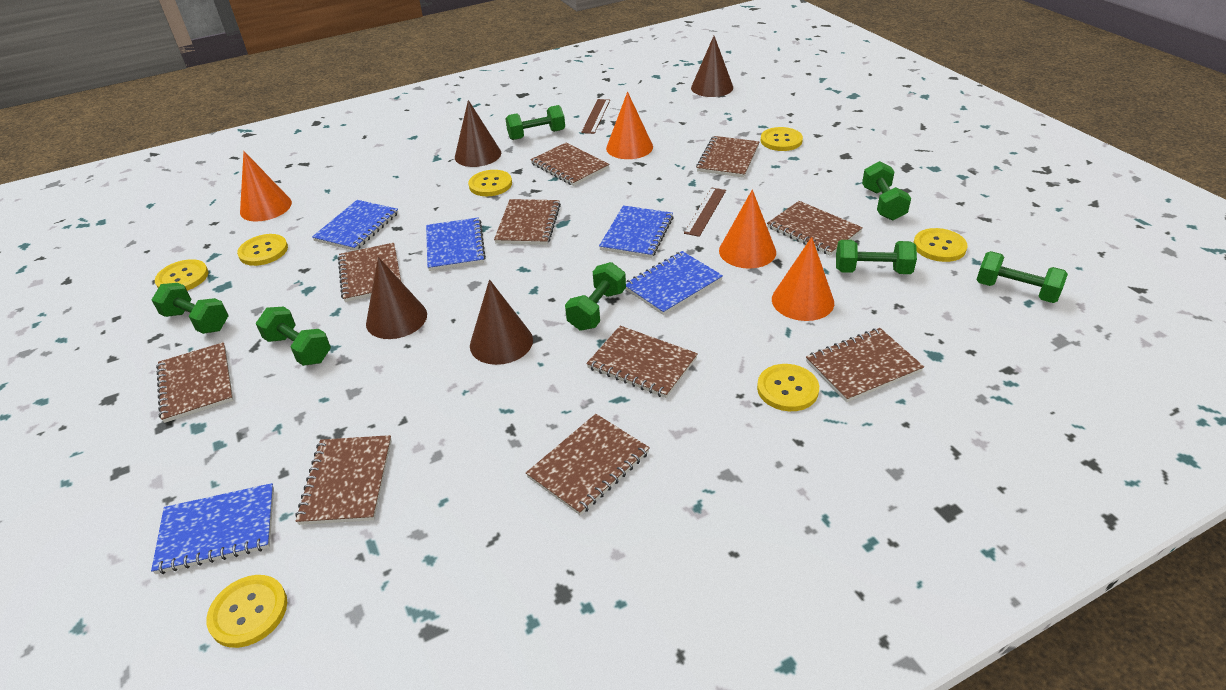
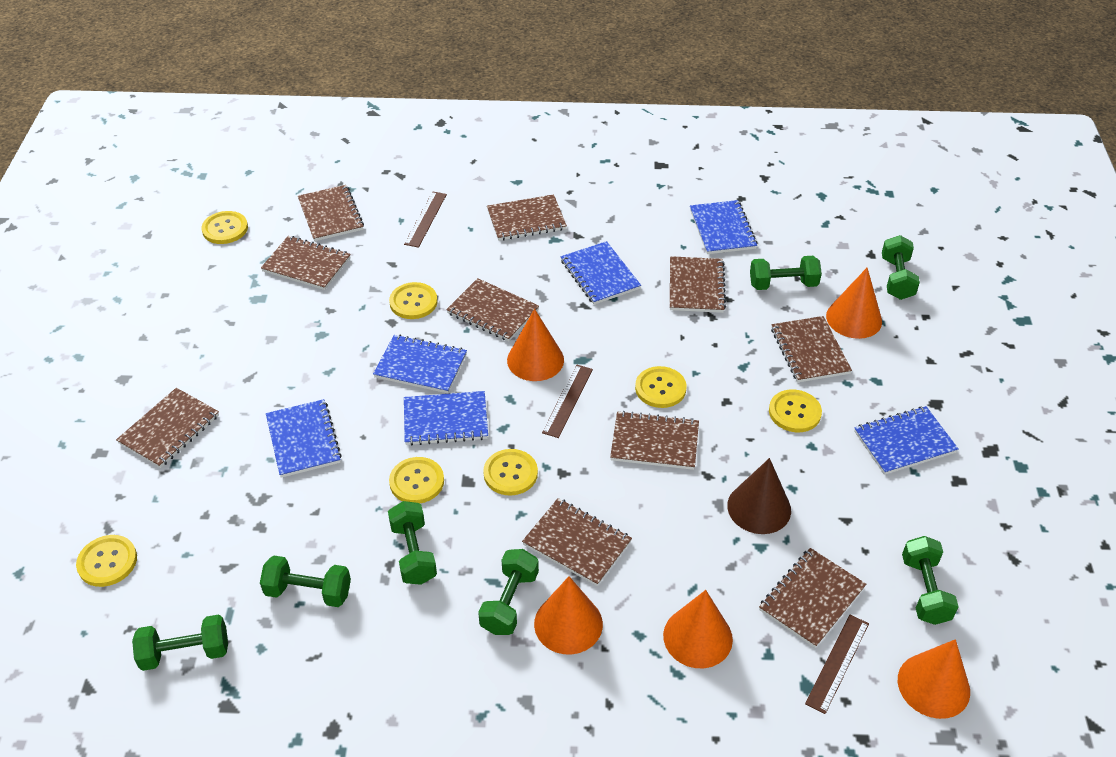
blue notebook: 5 -> 6
brown cone: 4 -> 1
brown ruler: 2 -> 3
orange cone: 4 -> 5

